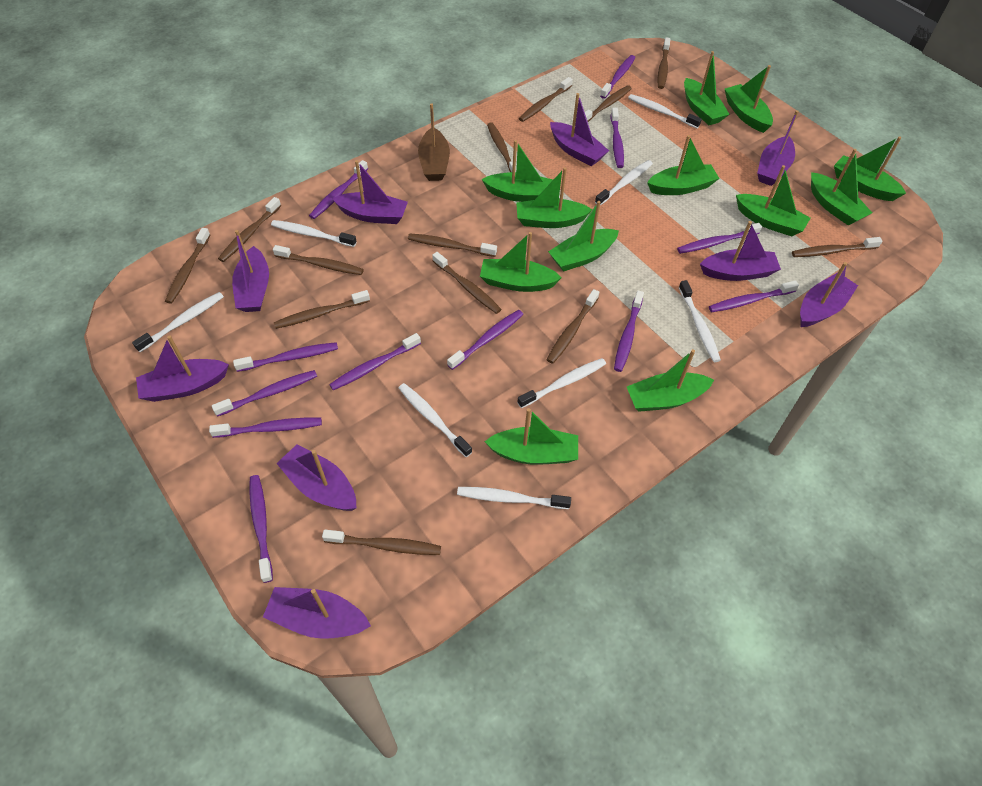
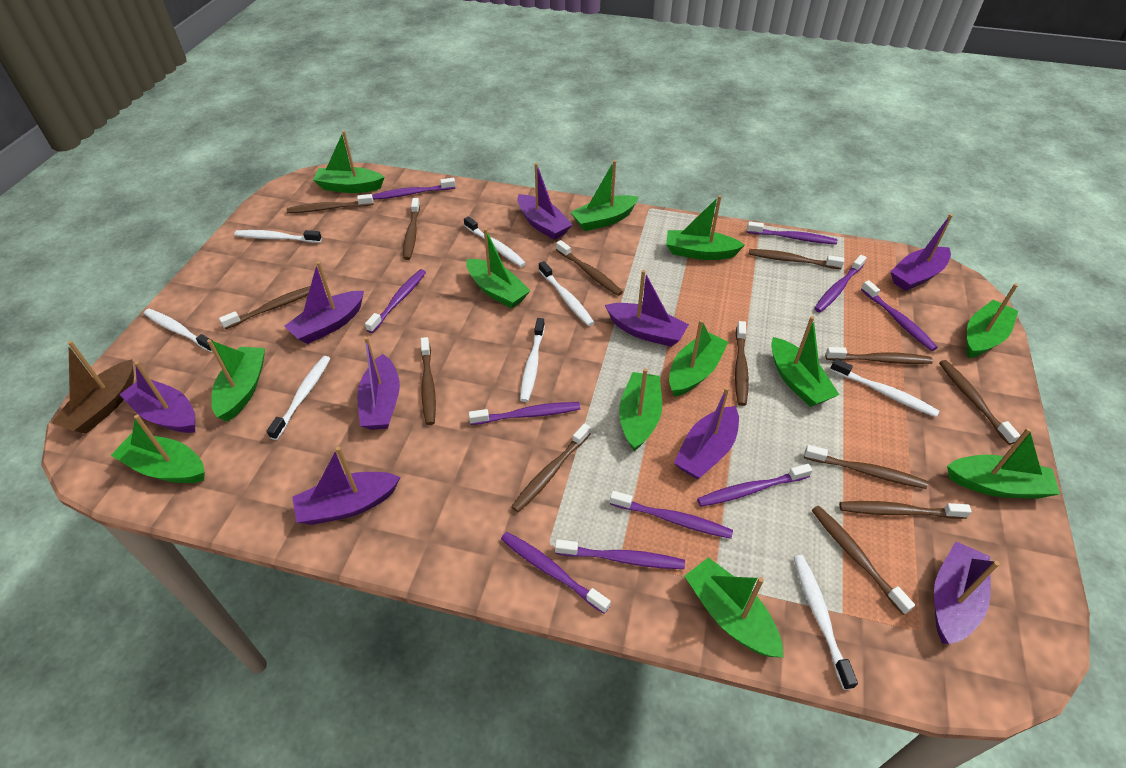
purple toothbrush: 12 -> 10

